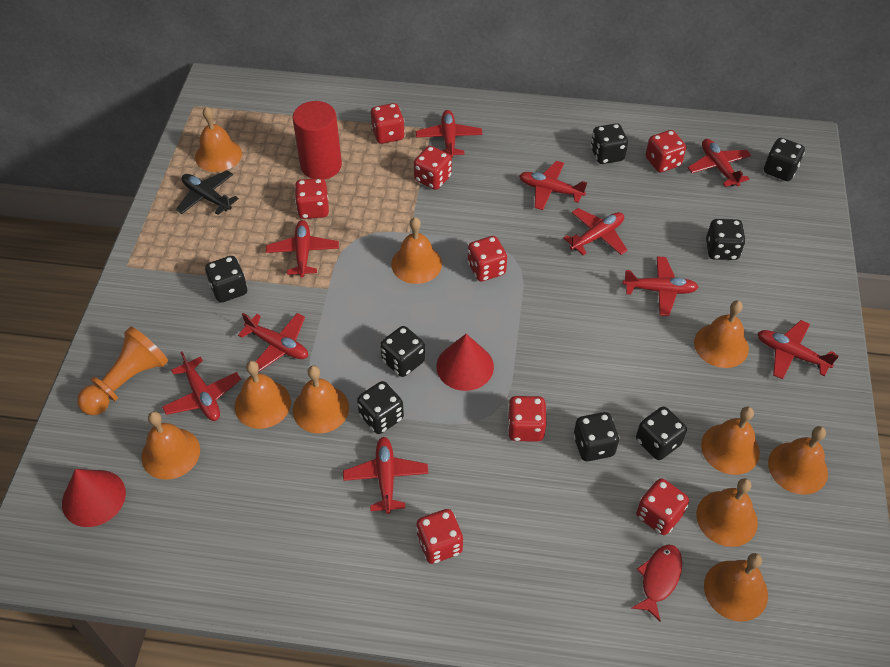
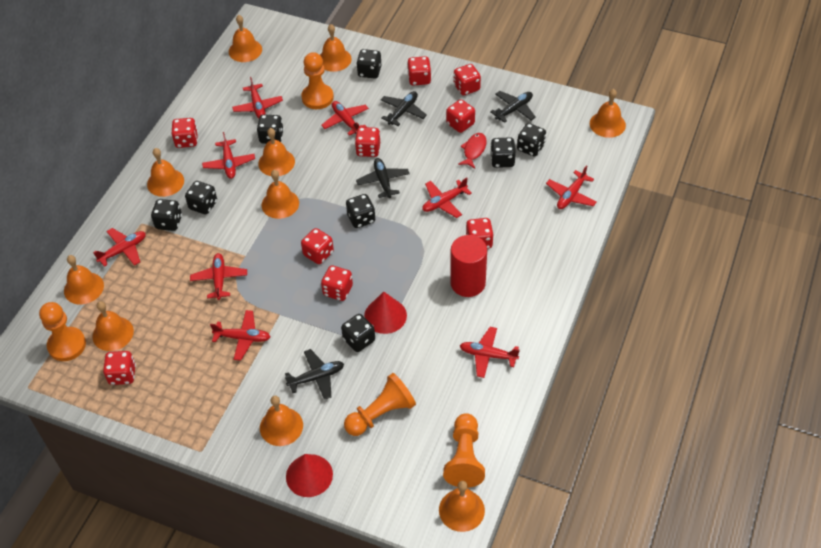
black plane: 1 -> 4
orange pawn: 1 -> 4
red dice: 8 -> 9
red plane: 10 -> 9

